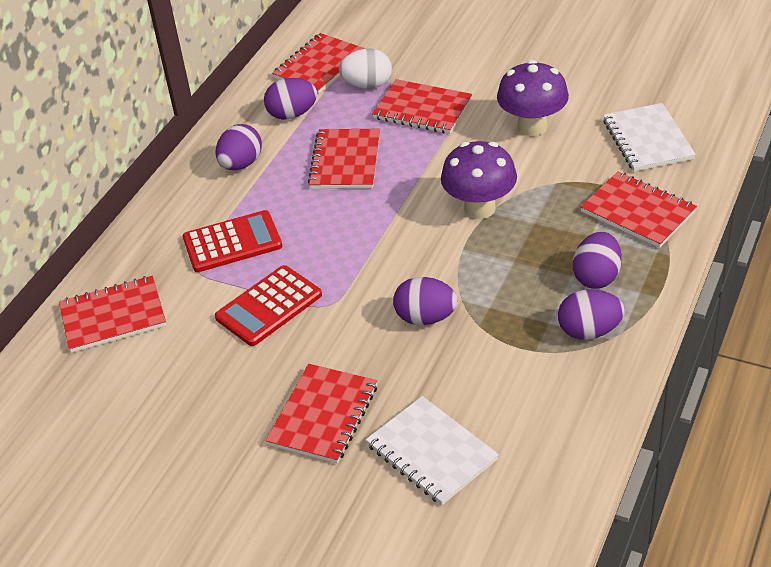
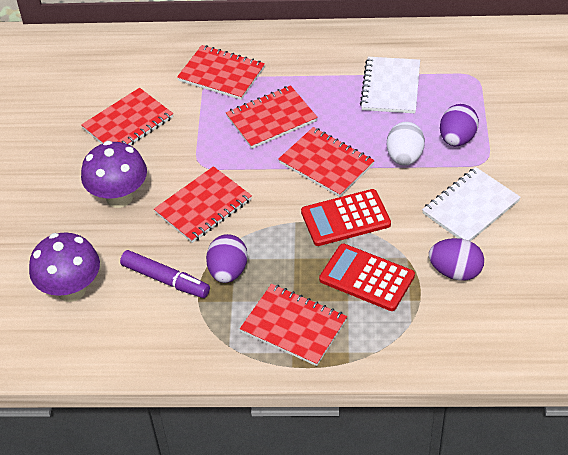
purple egg: 5 -> 3
purple marker: 0 -> 1

